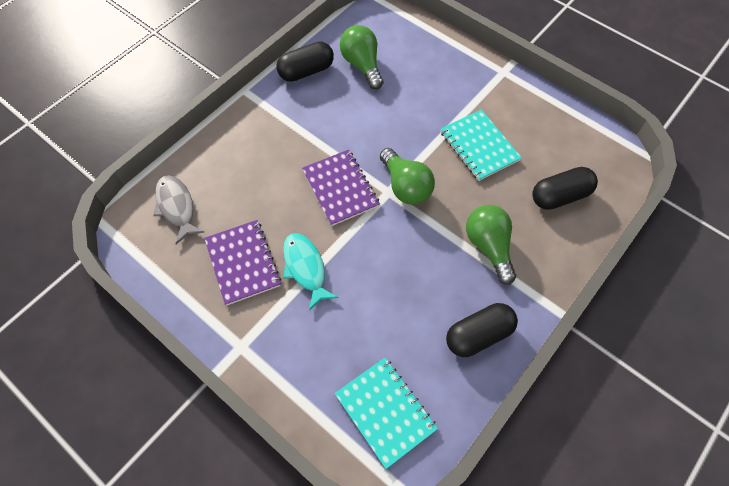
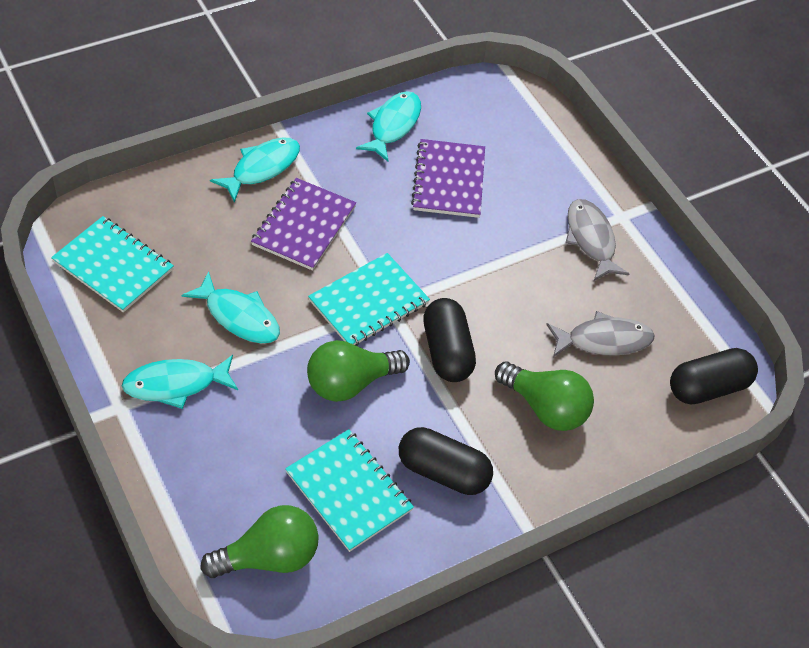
grey fish: 1 -> 2
turquoise fish: 1 -> 4
turquoise notebook: 2 -> 3

